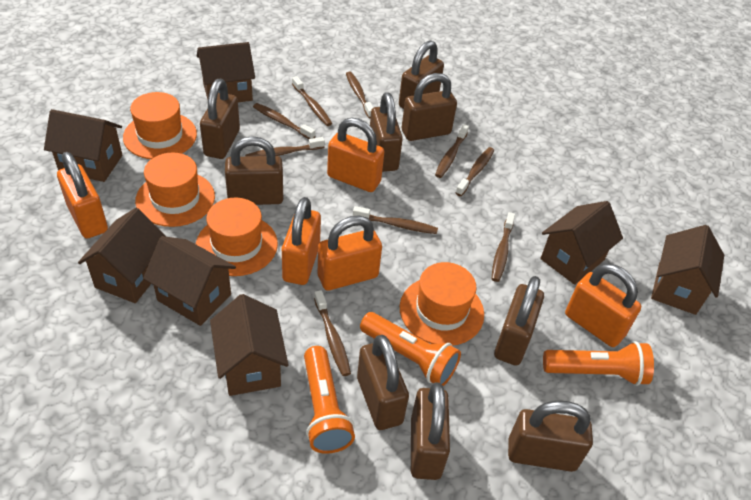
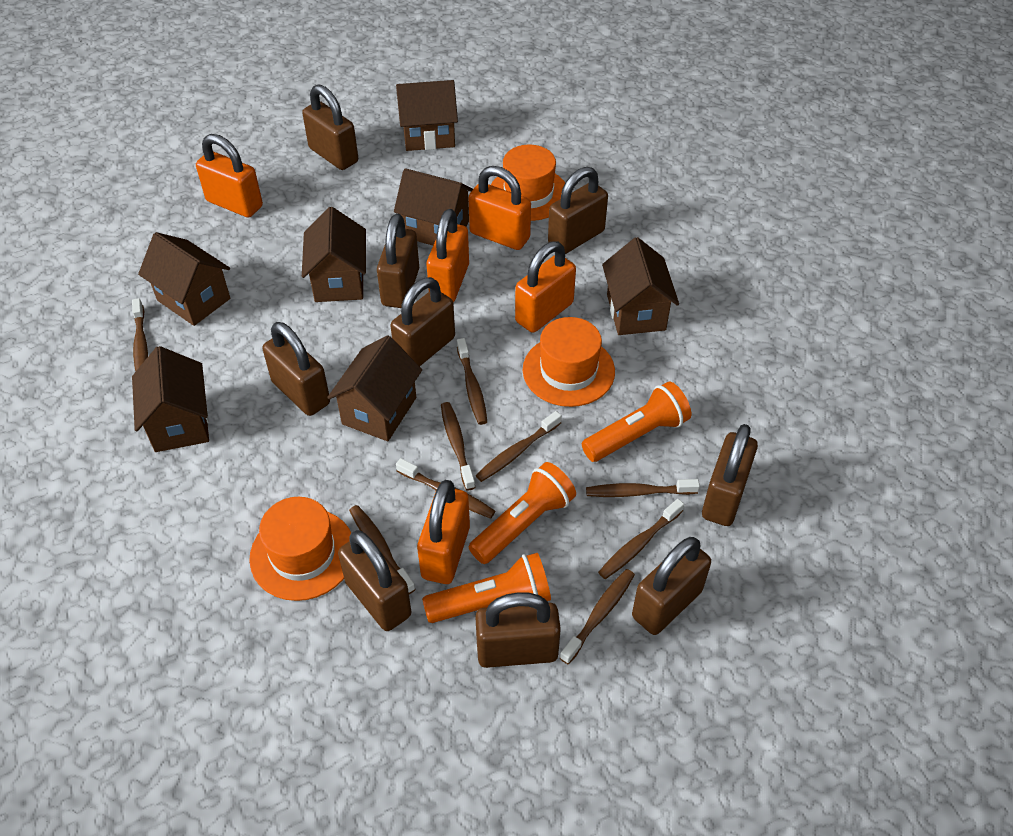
orange hat: 4 -> 3

